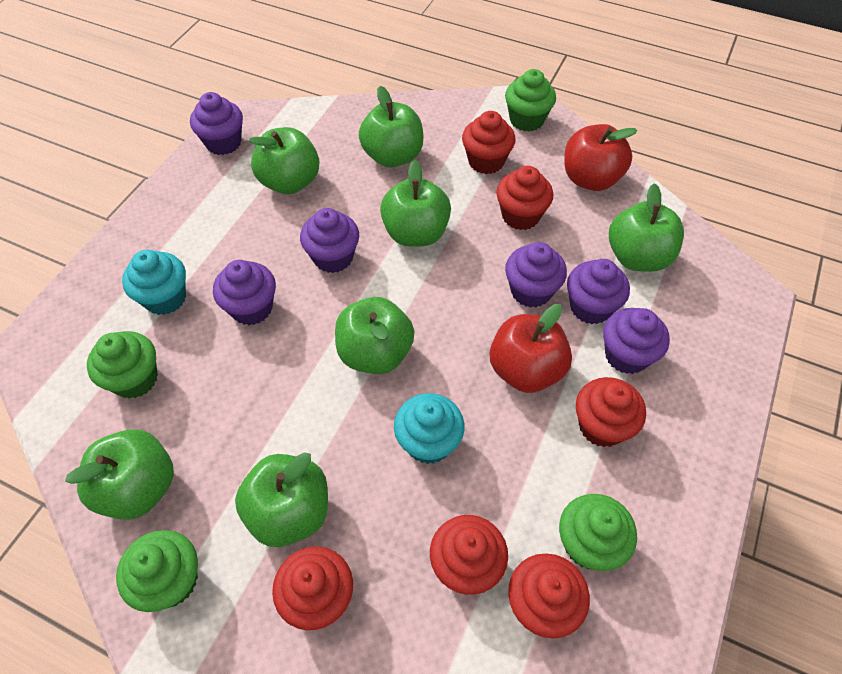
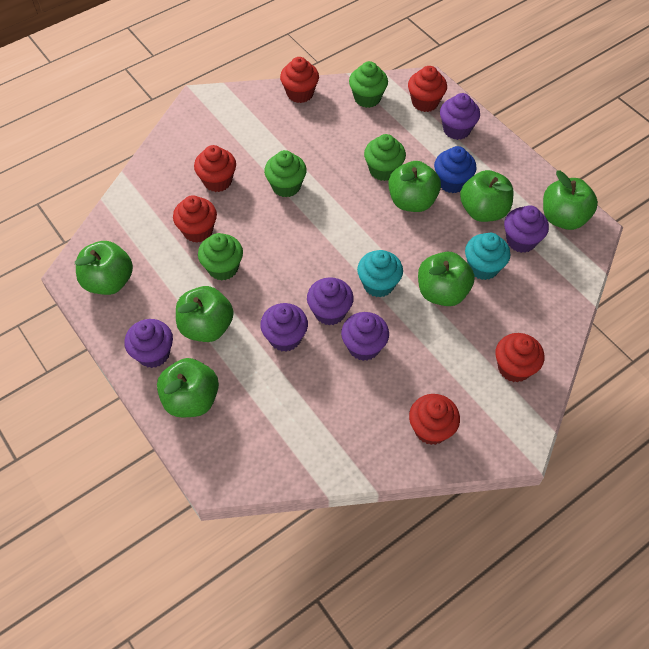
blue cupcake: 0 -> 1
red apple: 2 -> 0

